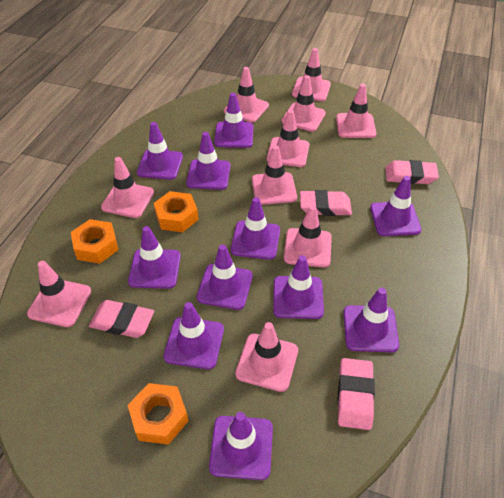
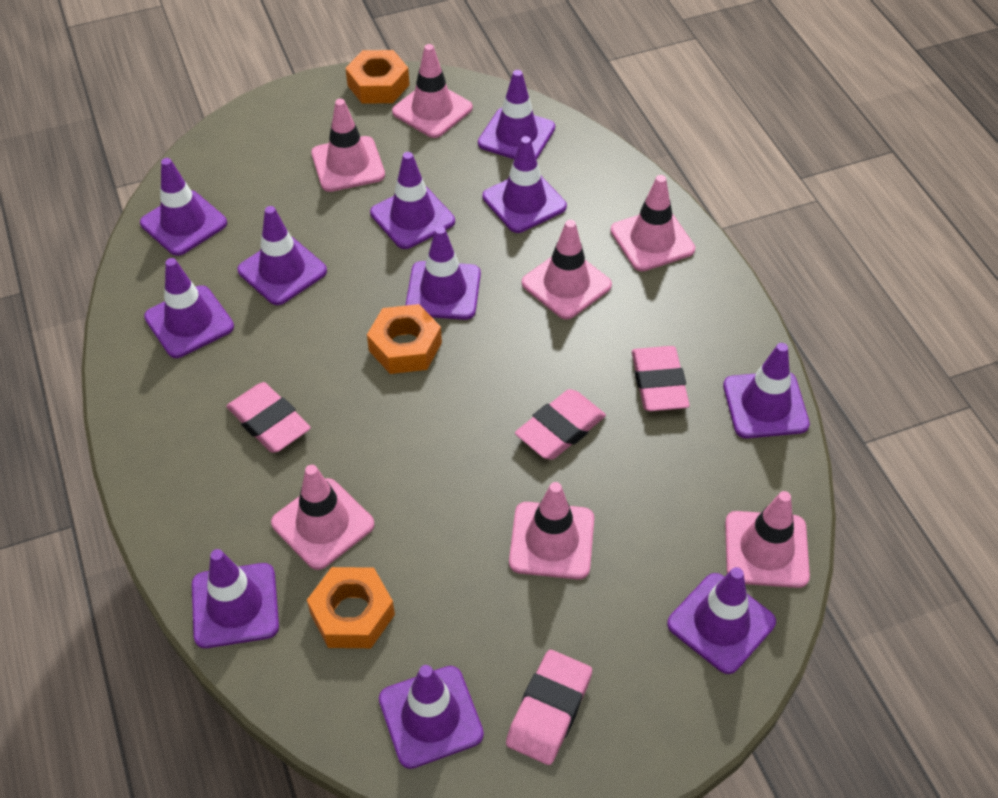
pink traffic cone: 10 -> 7

